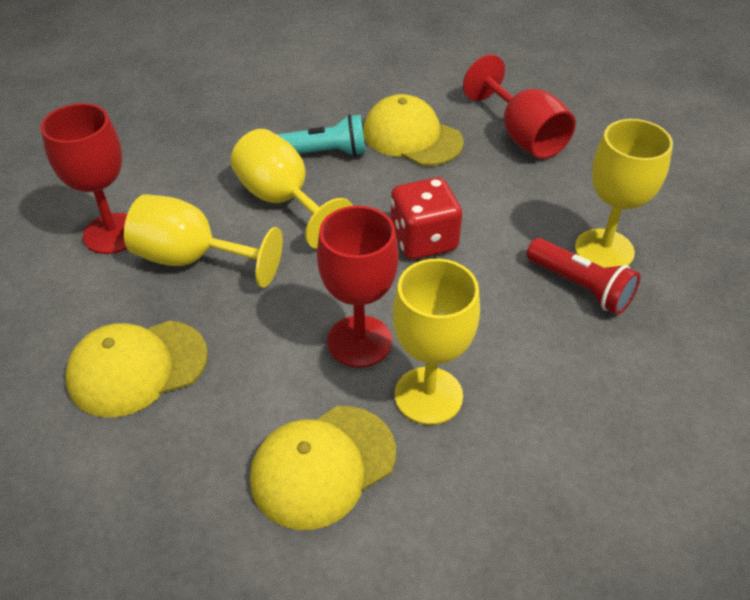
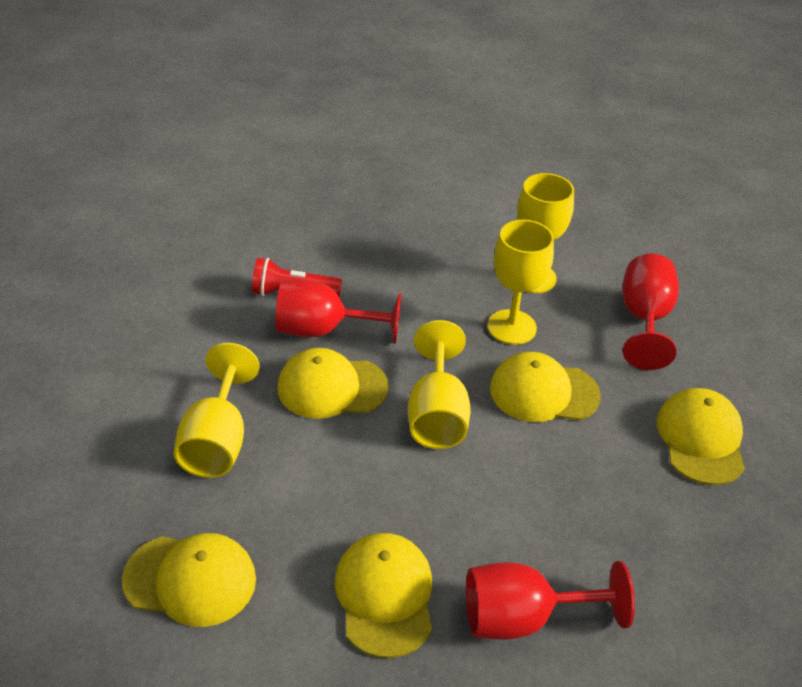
red dice: 1 -> 0
turquoise flashlight: 1 -> 0
yellow cap: 3 -> 5

